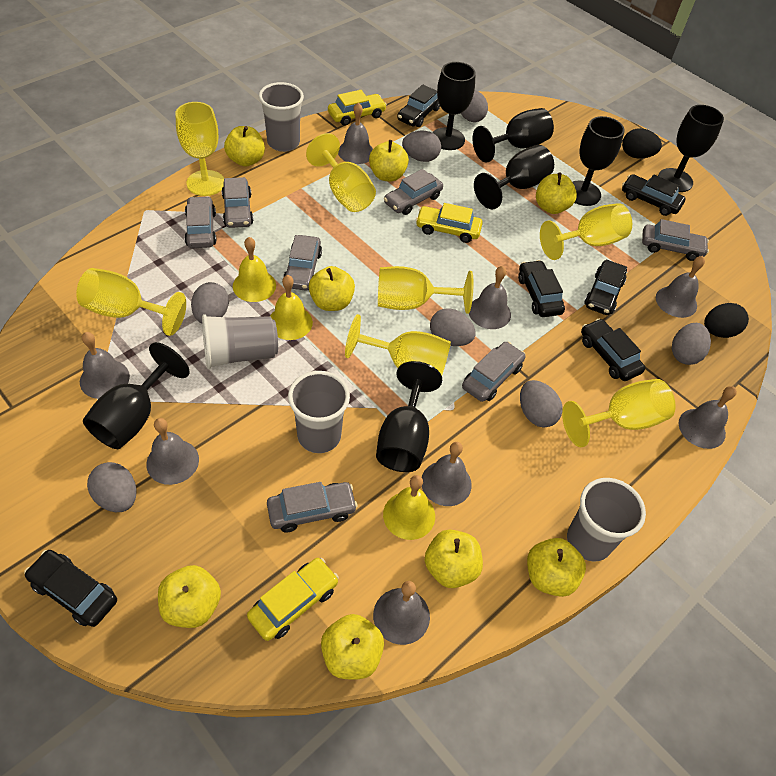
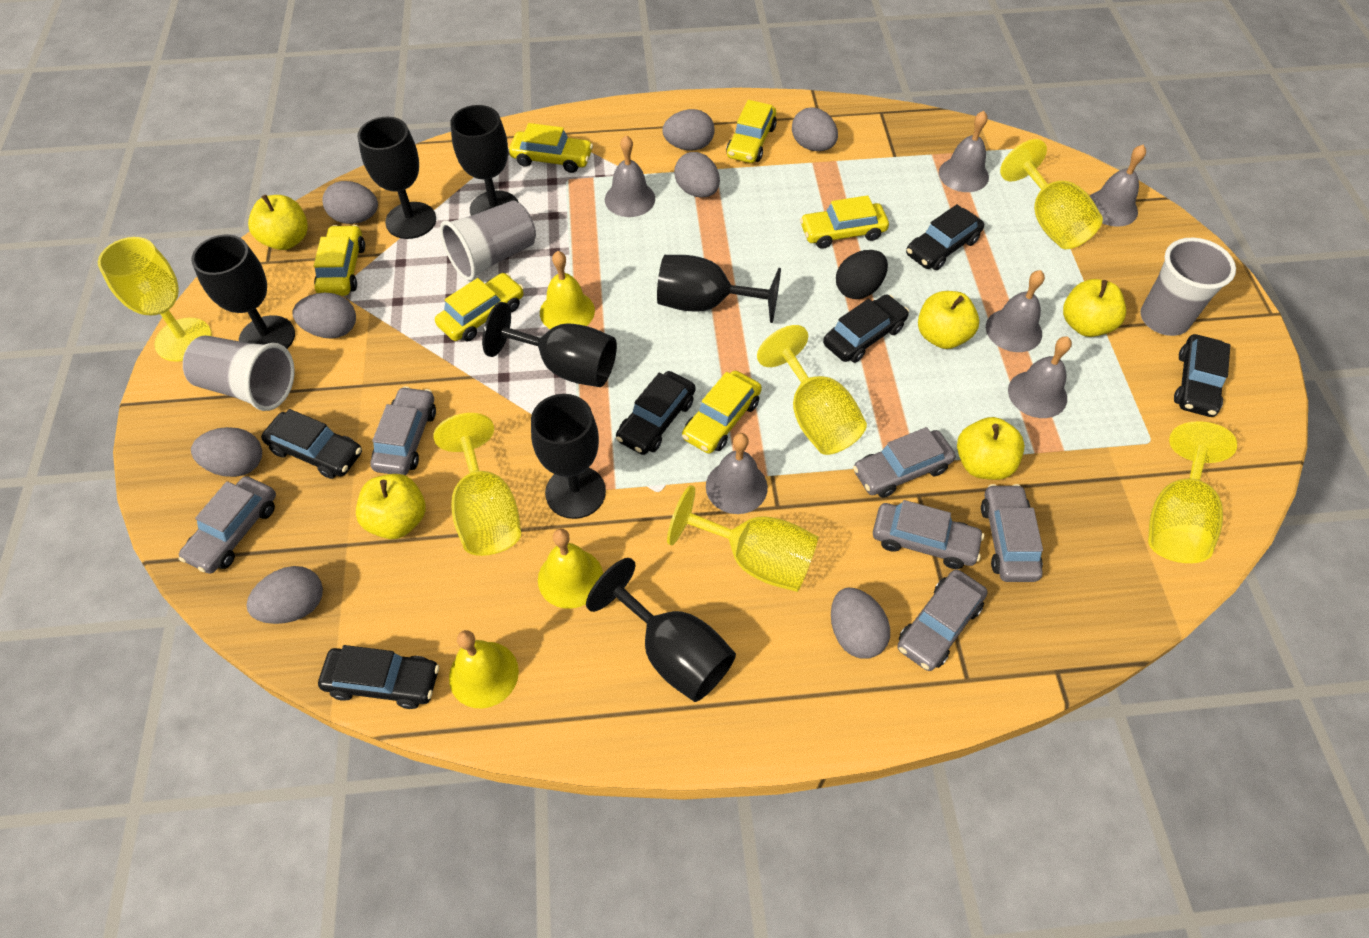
black egg: 2 -> 1
grey bell: 8 -> 6
grey car: 7 -> 6
grey cup: 4 -> 3
grey egg: 7 -> 8
yellow apple: 8 -> 5
yellow car: 3 -> 6
yellow goblet: 7 -> 6

